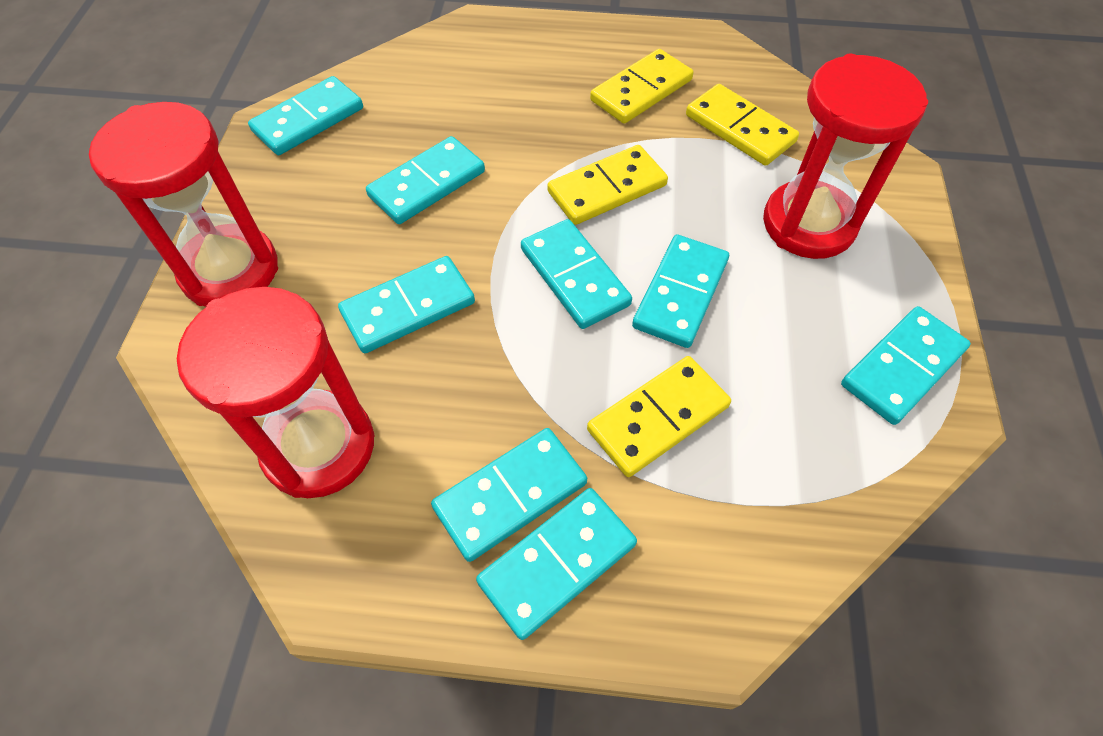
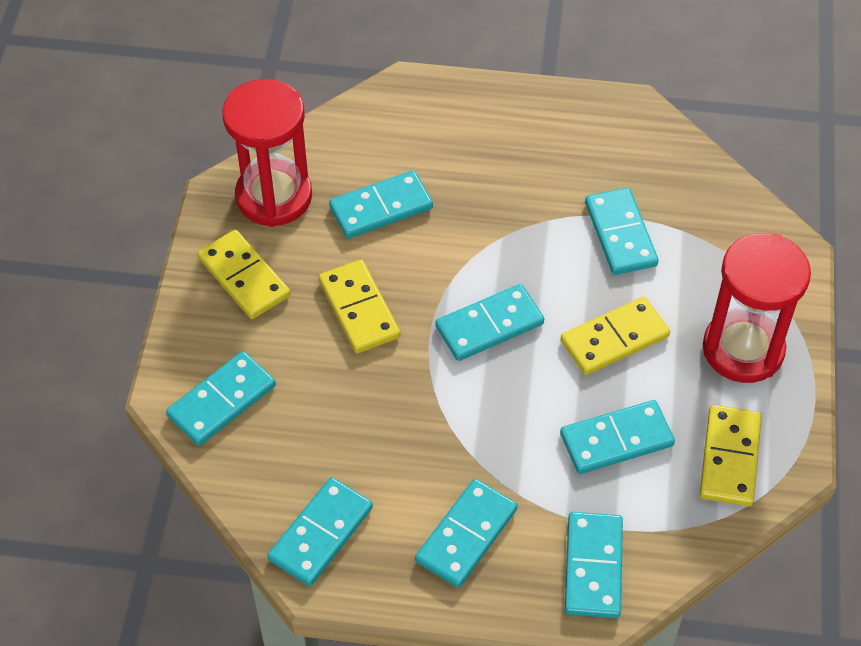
red hourglass: 3 -> 2

